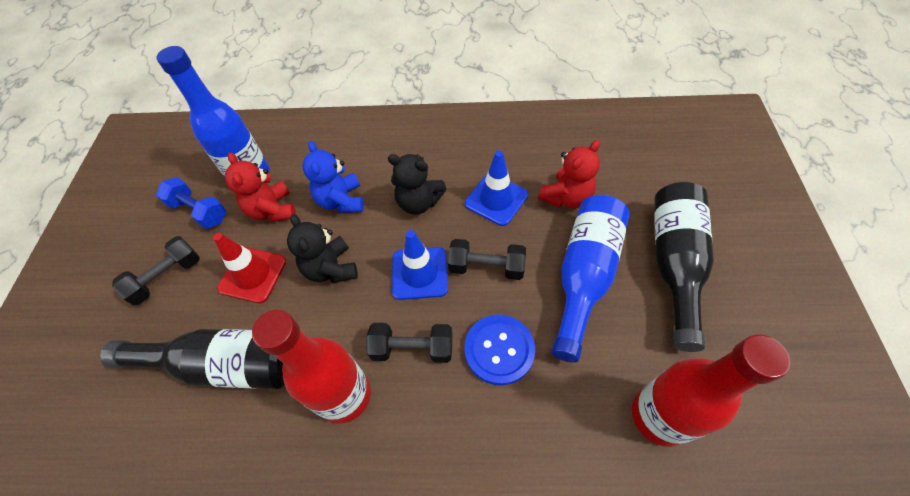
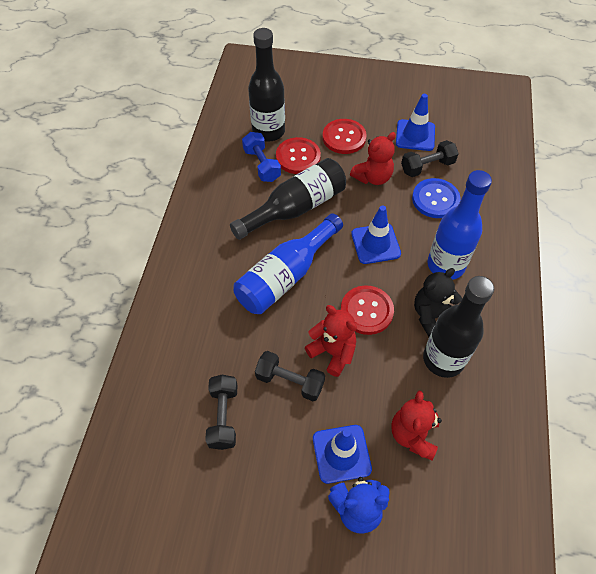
black bottle: 2 -> 3
black teddy bear: 2 -> 1
blue traffic cone: 2 -> 3
red bottle: 2 -> 0
red button: 0 -> 3
red teddy bear: 2 -> 3
red traffic cone: 1 -> 0

